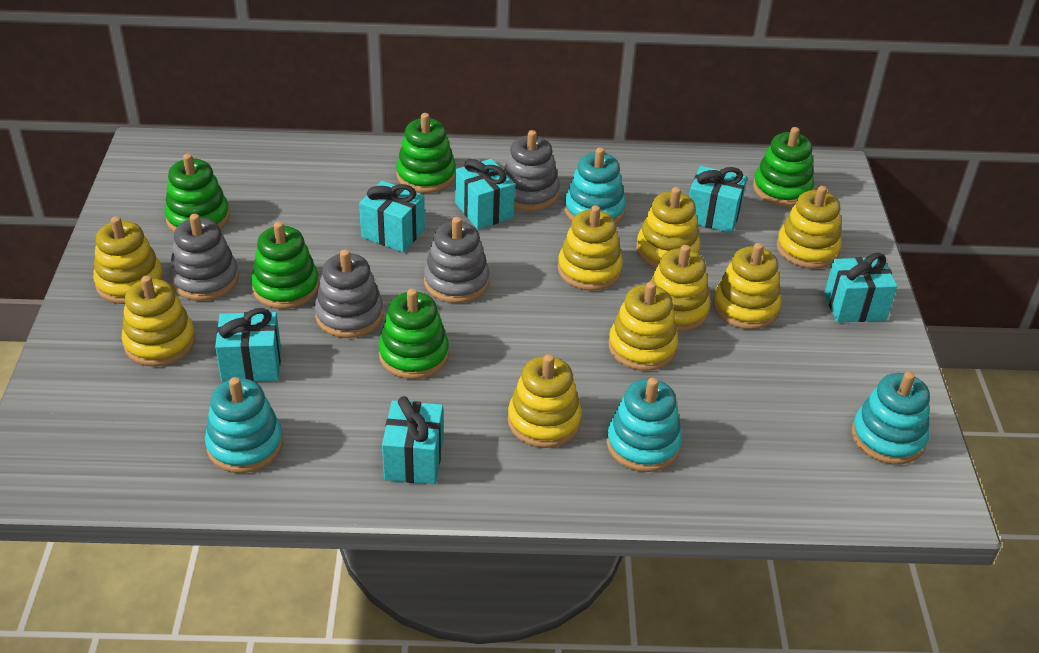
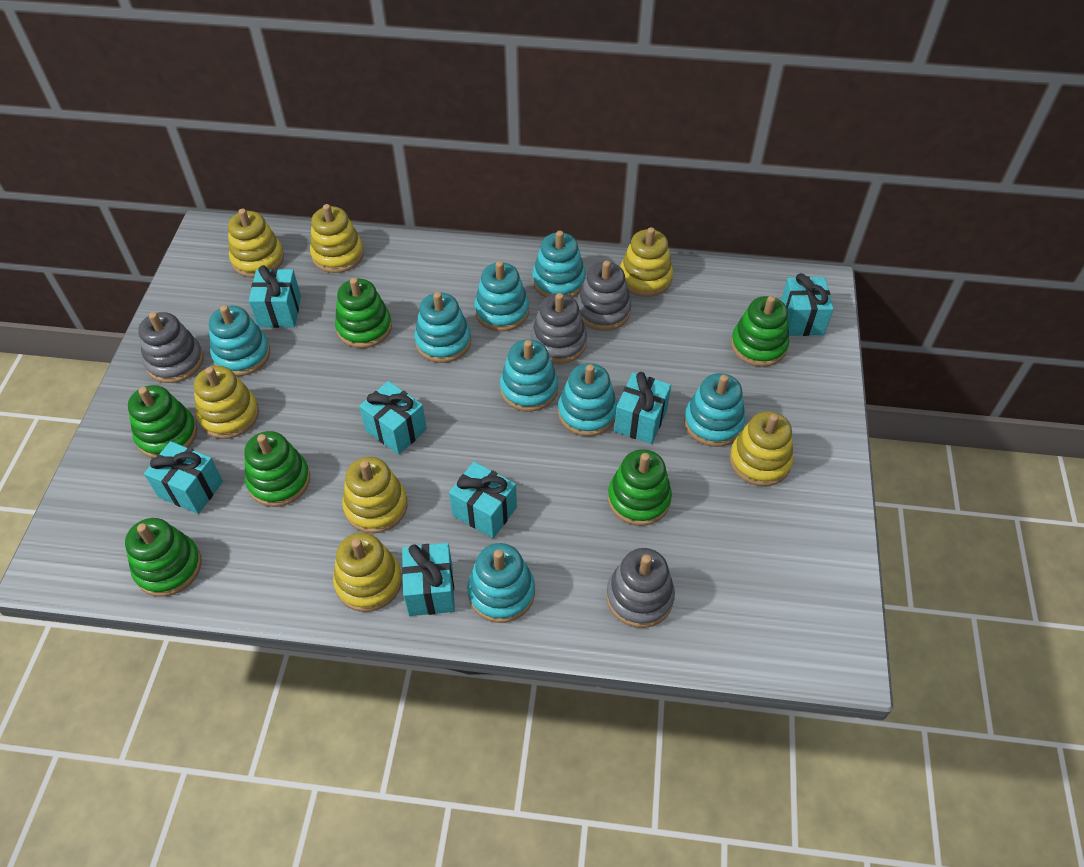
green stacking toy: 5 -> 6
turquoise gift: 6 -> 7
turquoise stacking toy: 4 -> 8
yellow stacking toy: 9 -> 7

